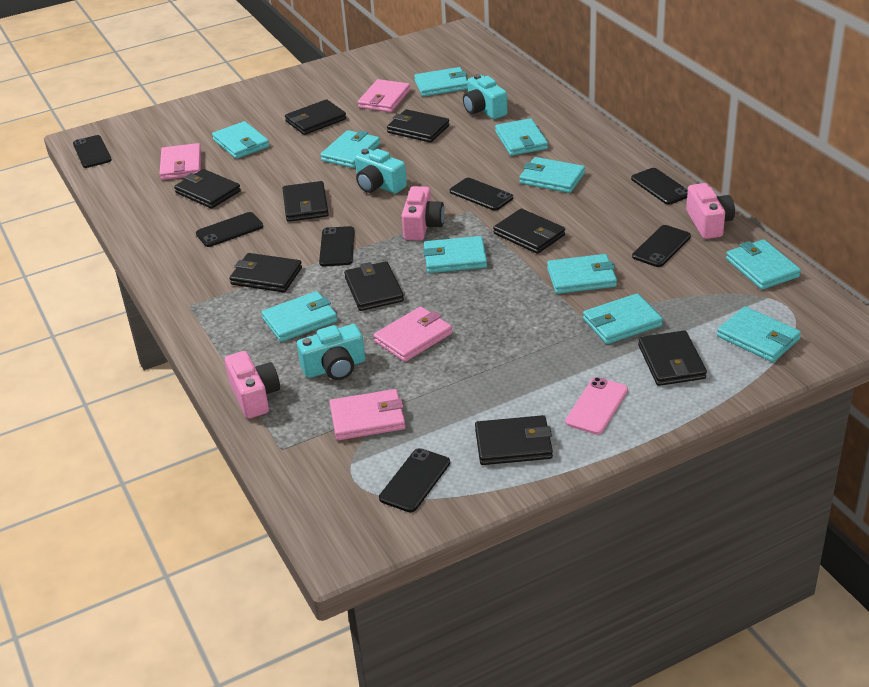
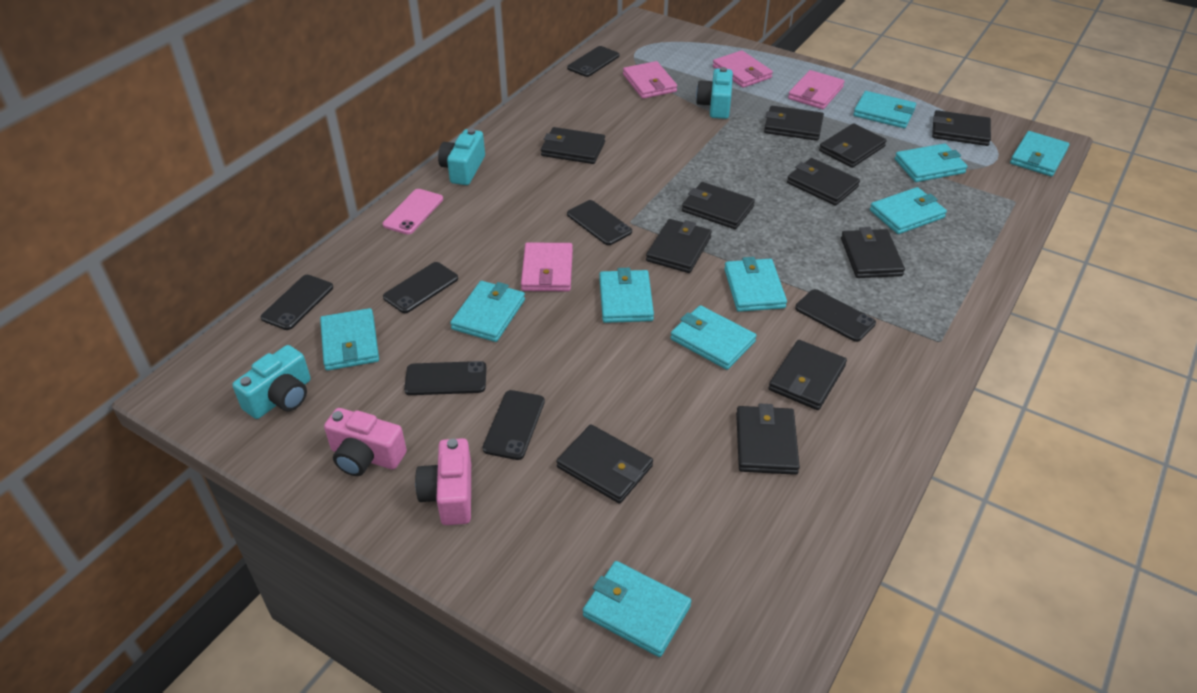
black wallet: 9 -> 11
pink camera: 3 -> 2
turquoise wallet: 11 -> 10

